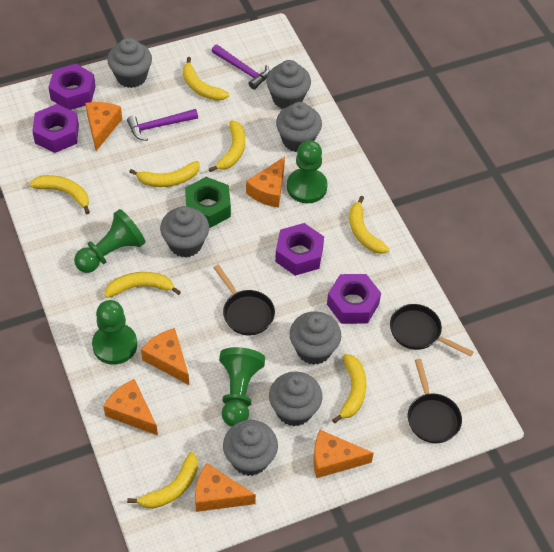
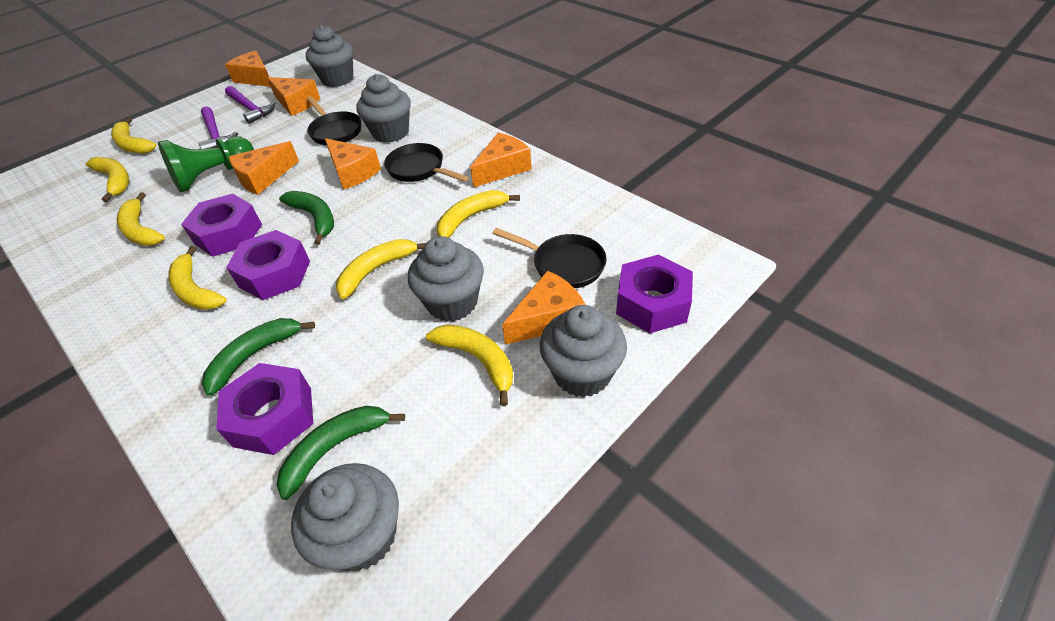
green banana: 0 -> 3
green nut: 1 -> 0
green pawn: 4 -> 1
grey cupcake: 7 -> 5
yellow banana: 8 -> 7

